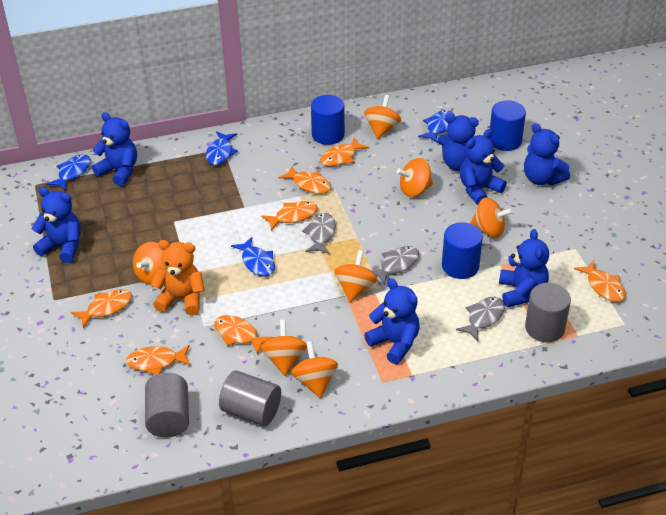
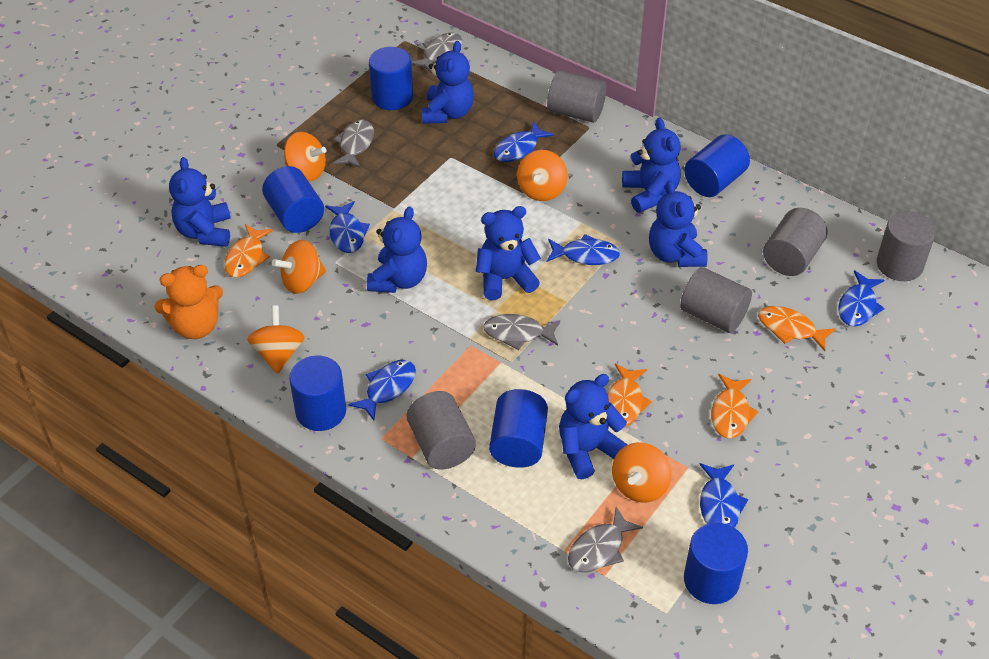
blue cylinder: 3 -> 6
blue fish: 4 -> 6
grey cylinder: 3 -> 5
grey fish: 3 -> 4
orange fish: 7 -> 4
orange spinning top: 7 -> 5

